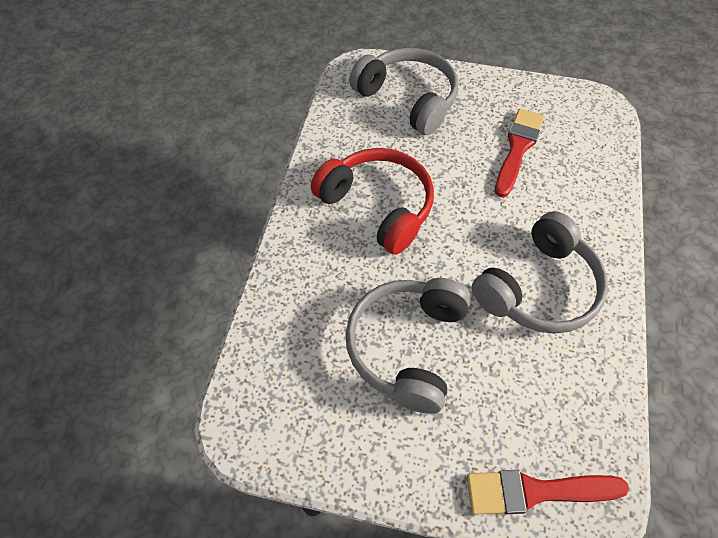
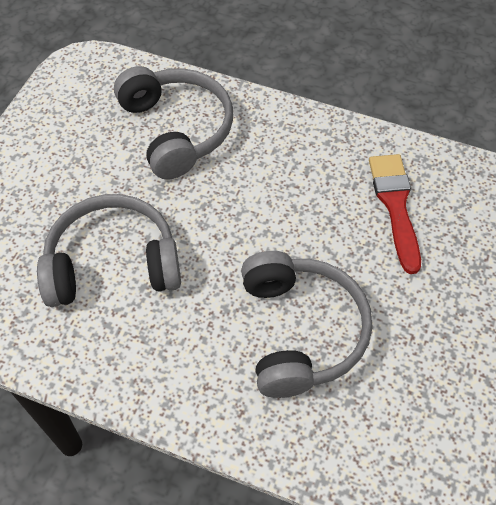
red brush: 2 -> 1
red headphones: 1 -> 0

